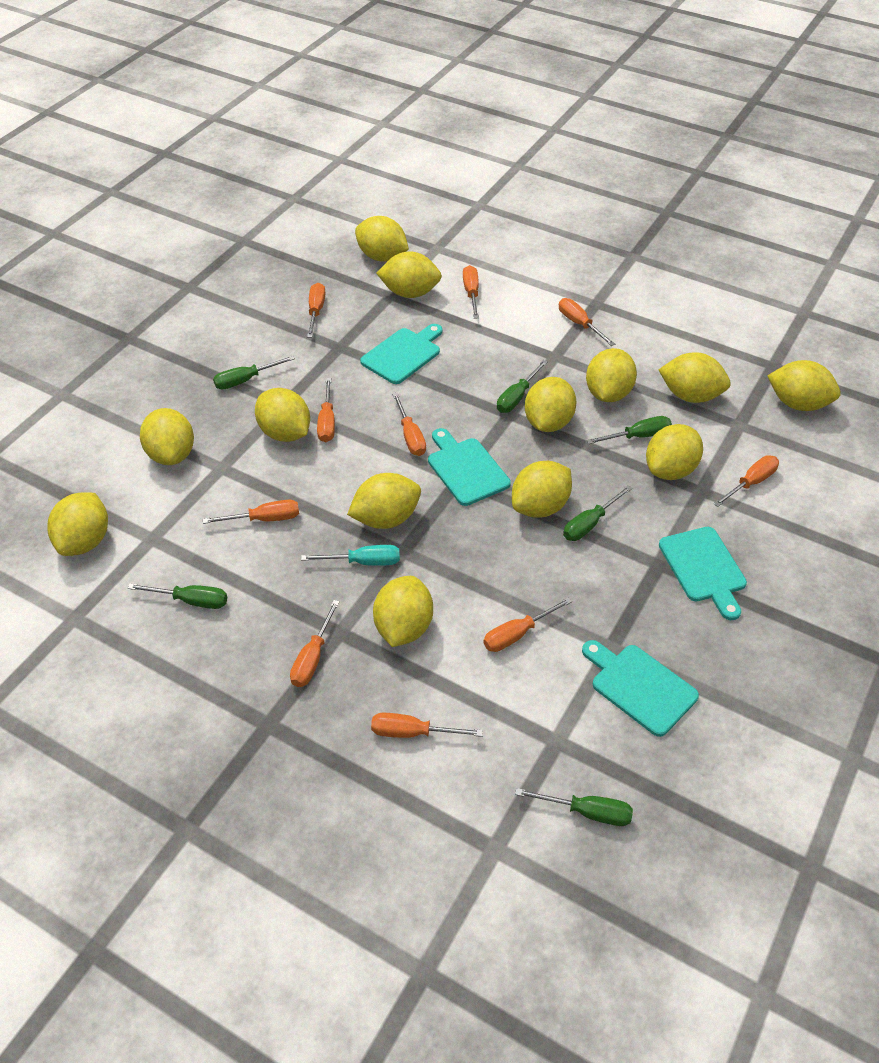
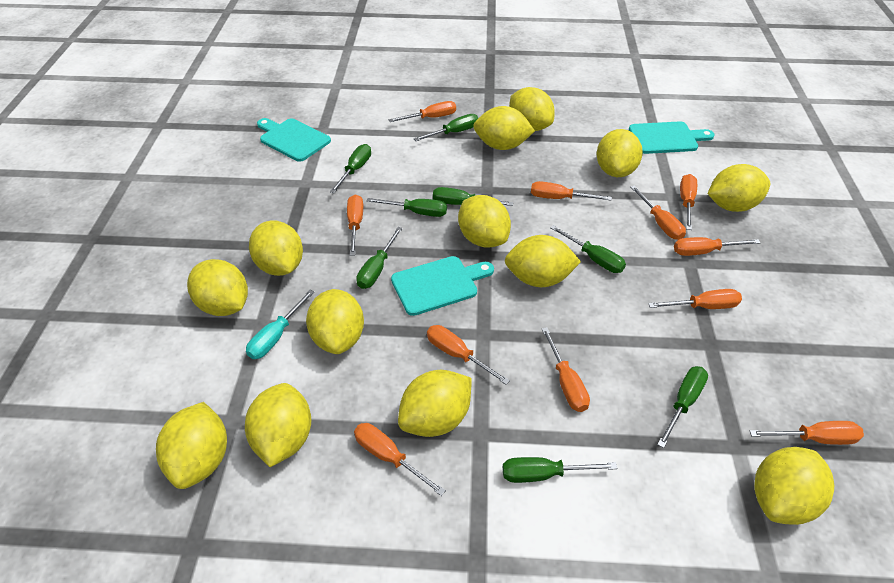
green screwdriver: 6 -> 8
orange screwdriver: 10 -> 11
turquoise cutting board: 4 -> 3

